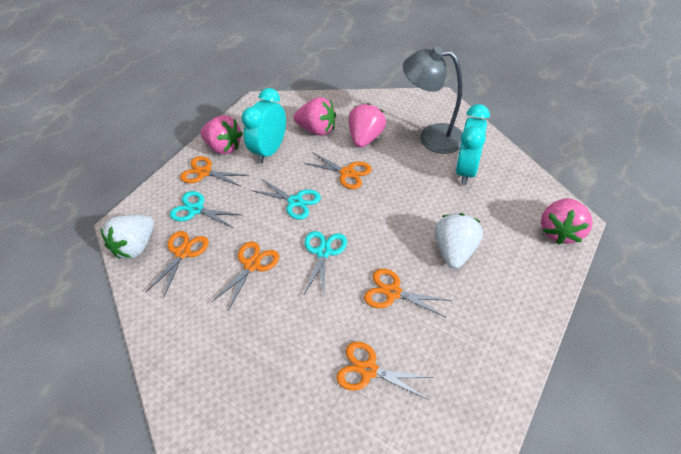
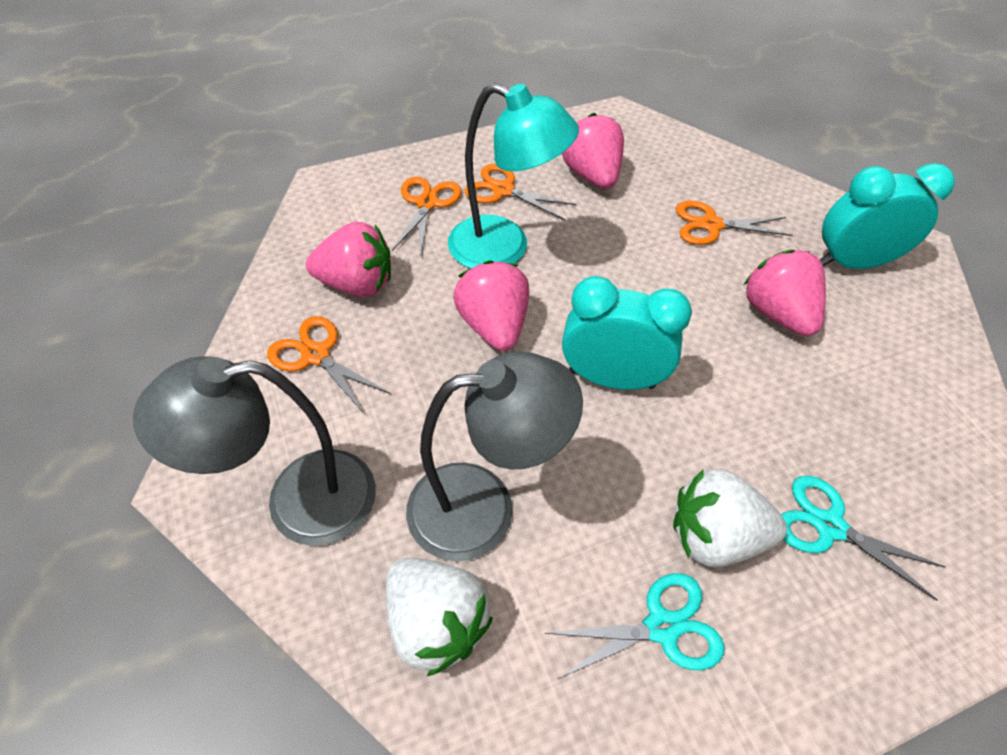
grey lamp: 1 -> 2
orange scissors: 6 -> 4
turquoise lamp: 0 -> 1
turquoise scissors: 3 -> 2

